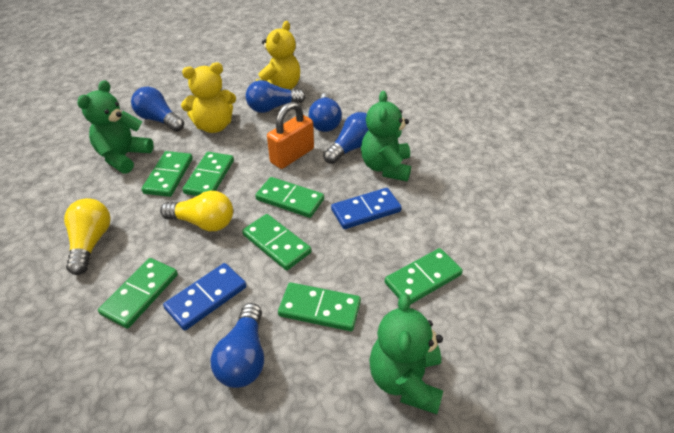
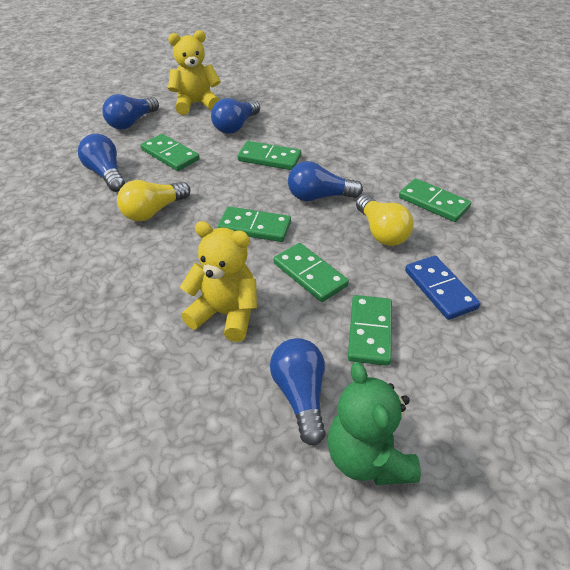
blue domino: 2 -> 1
green domino: 7 -> 6
green teddy bear: 3 -> 1
orange padlock: 1 -> 0

